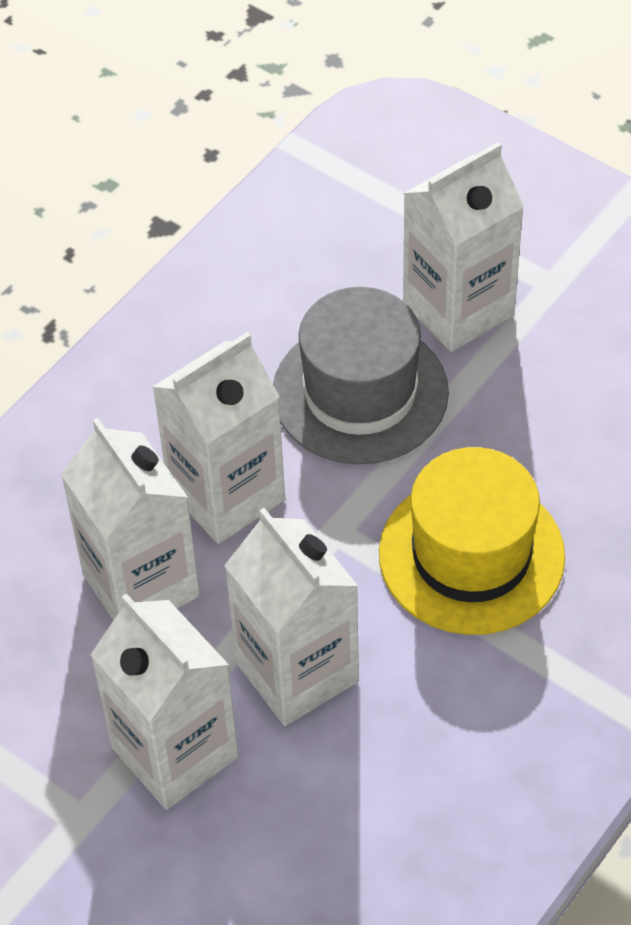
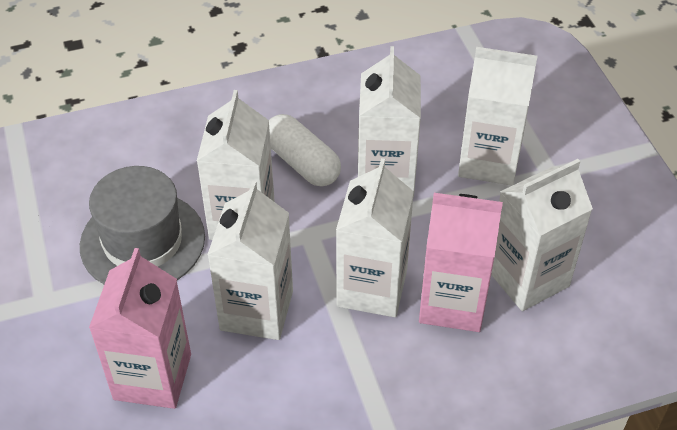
pink carton: 0 -> 2
white capsule: 0 -> 1
white carton: 5 -> 6
yellow hat: 1 -> 0

